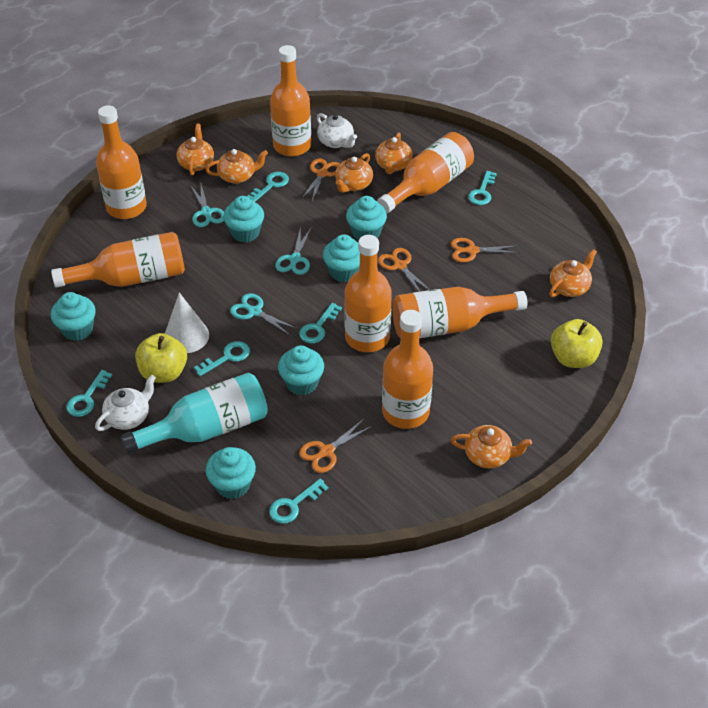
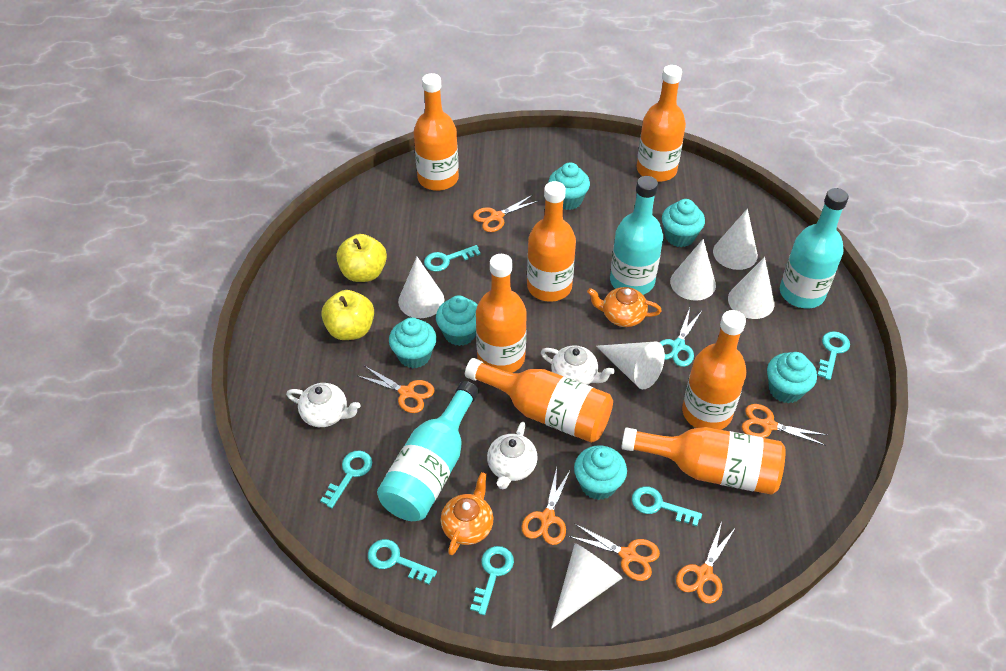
orange scissors: 4 -> 6
orange teapot: 6 -> 2
turquoise bottle: 1 -> 3
turquoise scissors: 3 -> 1
white cone: 1 -> 6
white teapot: 2 -> 3

